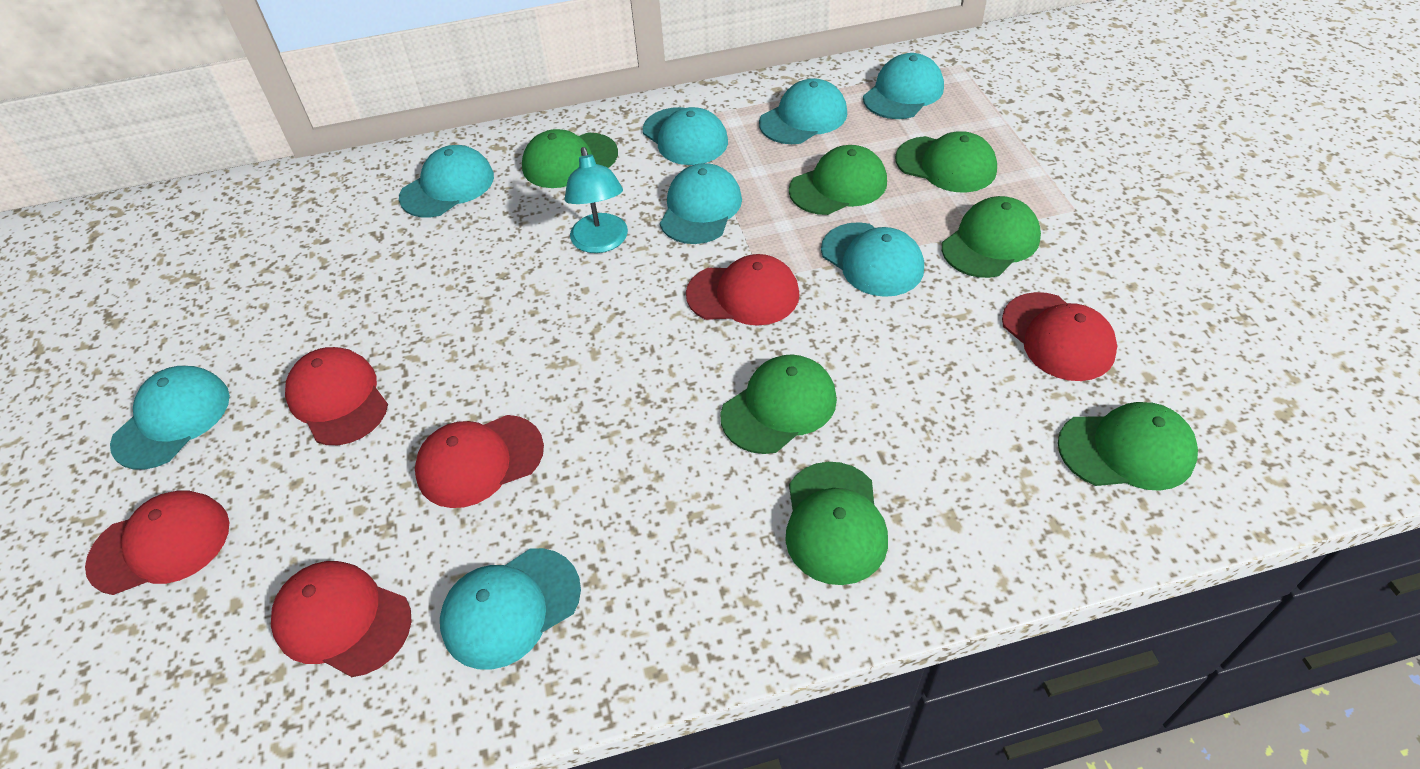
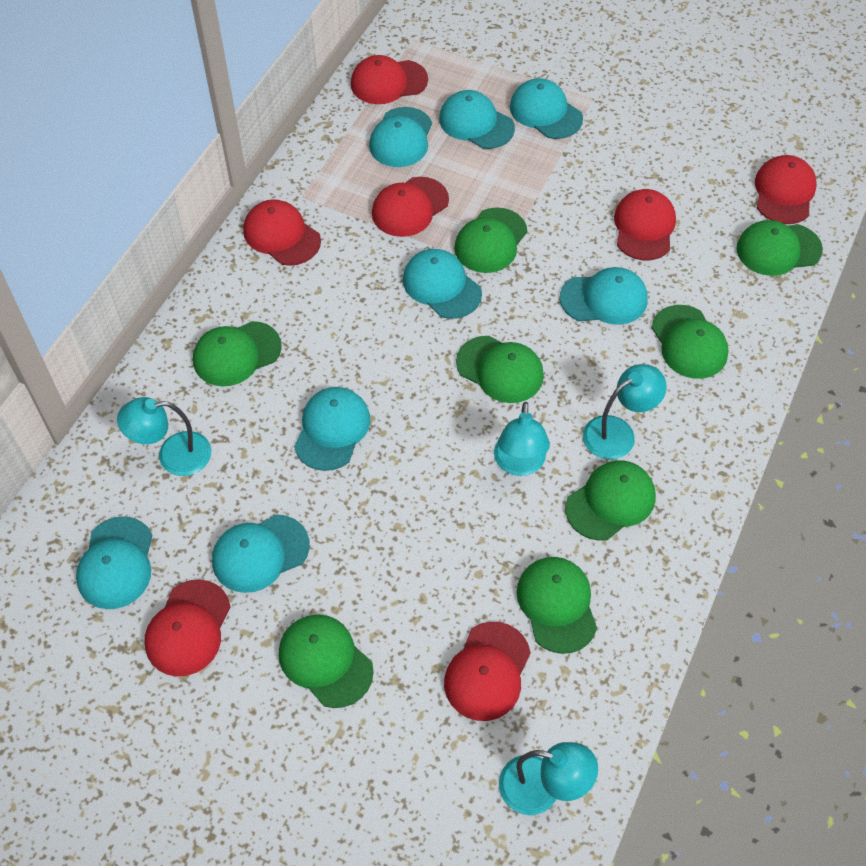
green cap: 7 -> 8
red cap: 6 -> 7
turquoise lamp: 1 -> 4

